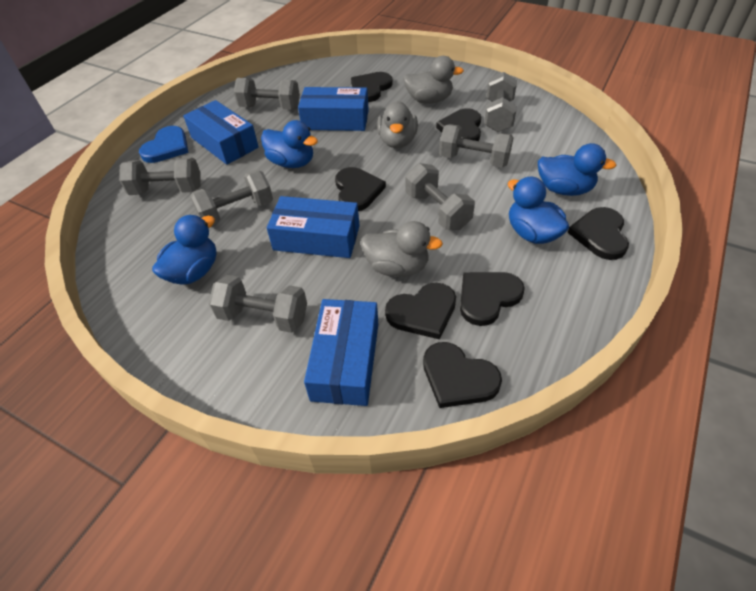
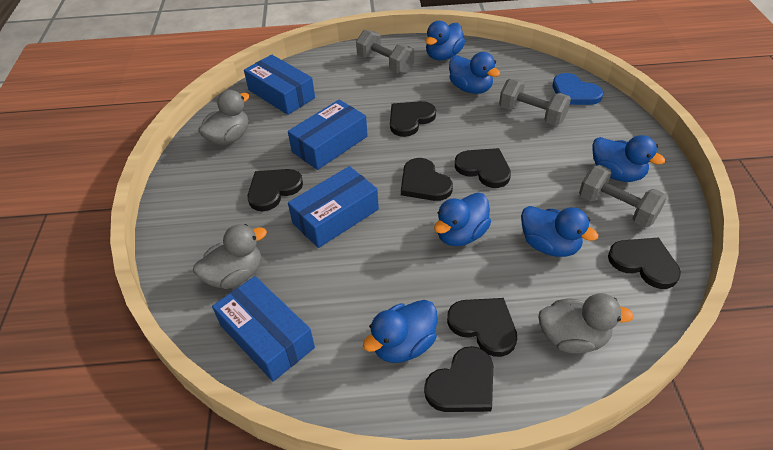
blue duck: 4 -> 6
grey dumbbell: 7 -> 3

